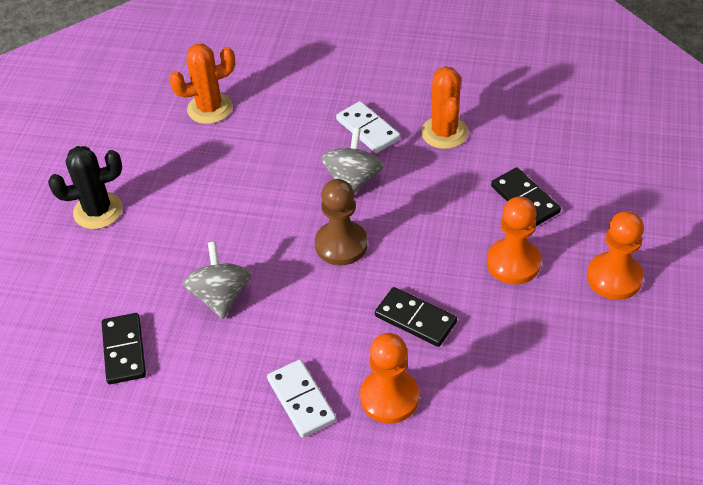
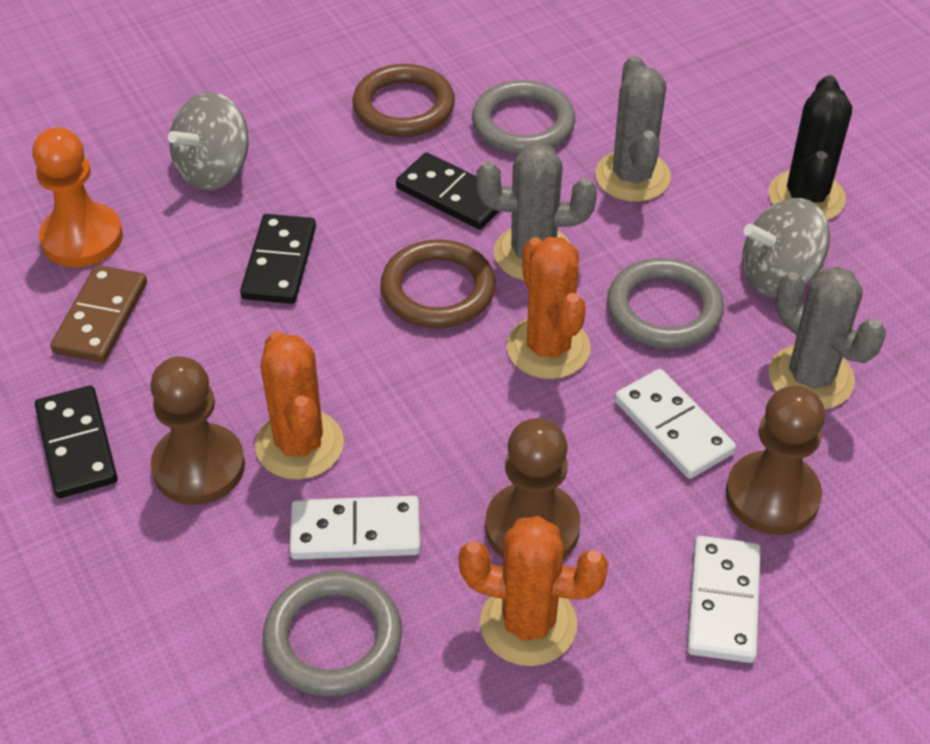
brown domino: 0 -> 1
brown pawn: 1 -> 3
brown ring: 0 -> 2
grey cactus: 0 -> 3
grey ring: 0 -> 3
orange cactus: 2 -> 3
orange pawn: 3 -> 1
white domino: 2 -> 3

